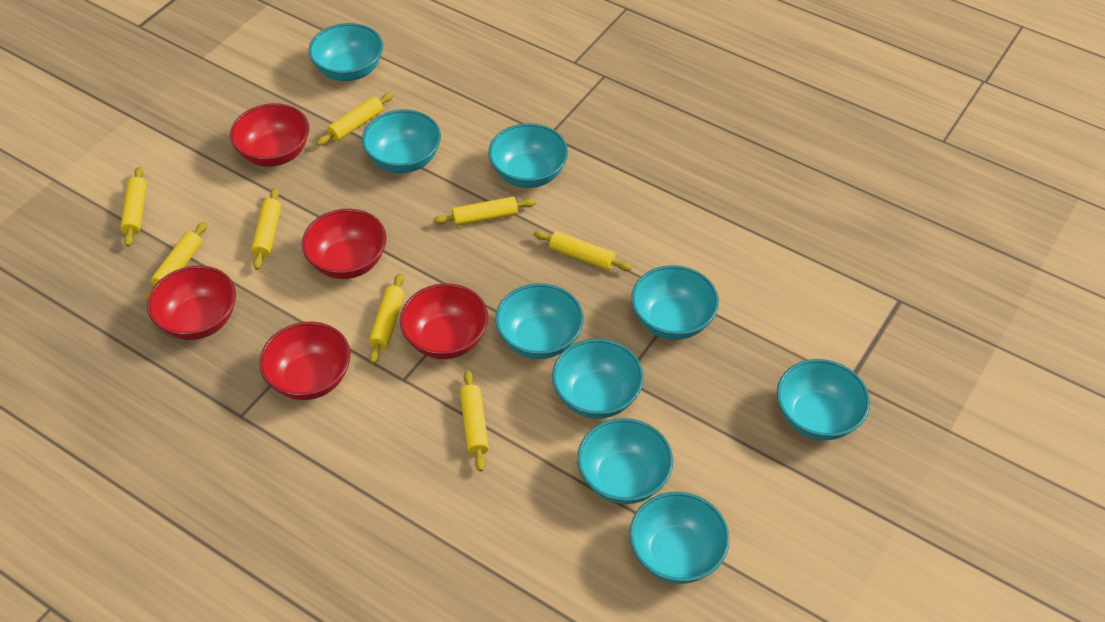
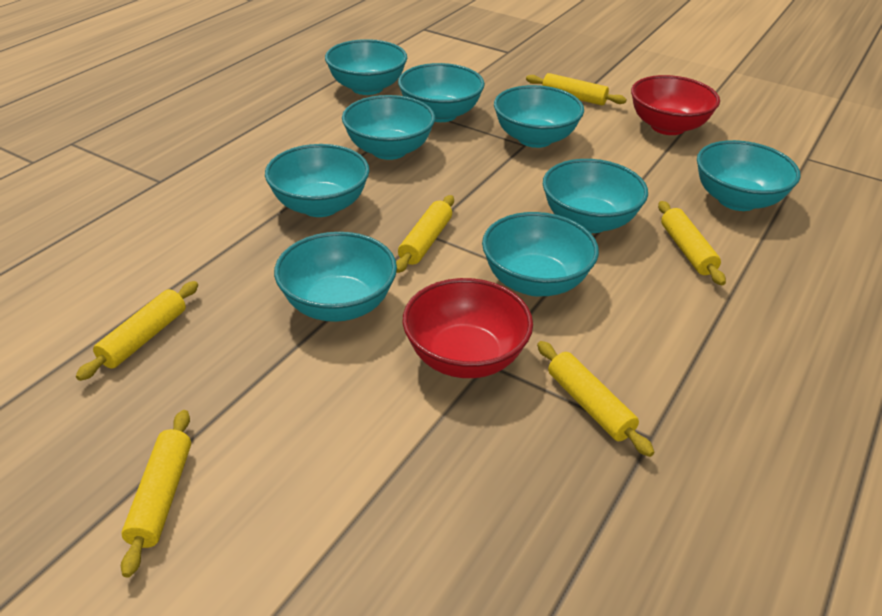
red bowl: 5 -> 2
yellow rolling pin: 8 -> 6

